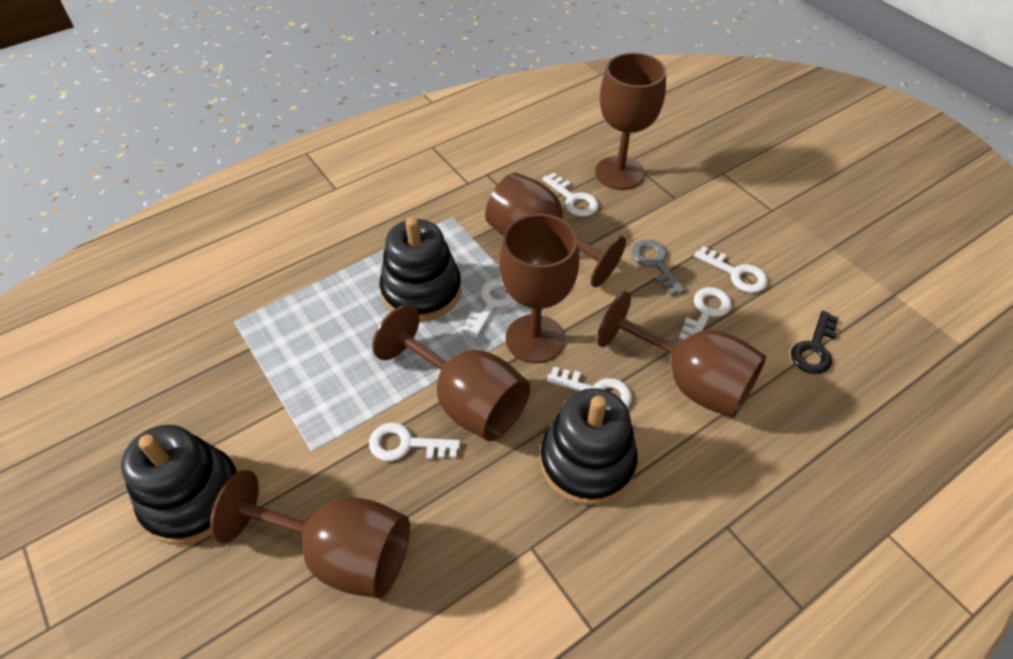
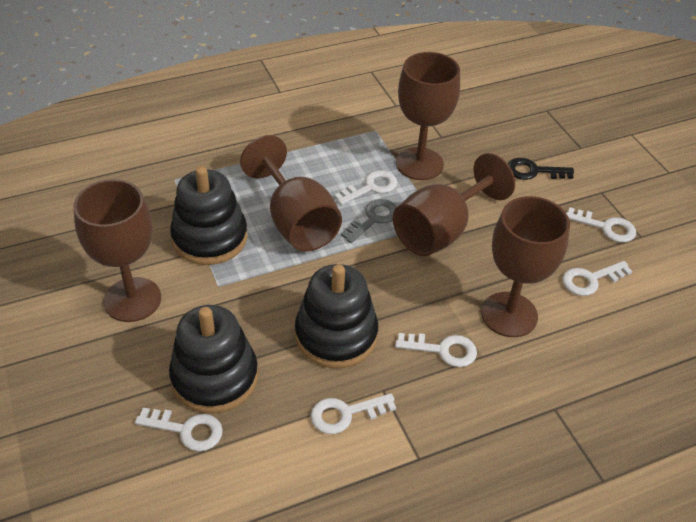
brown goblet: 6 -> 5

